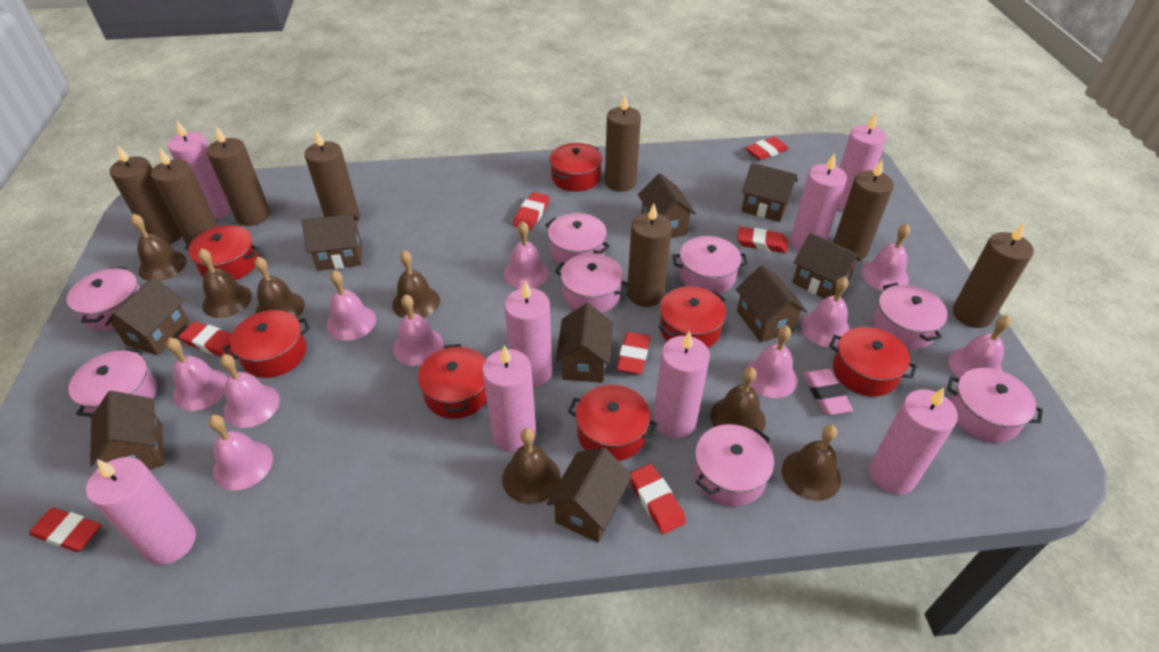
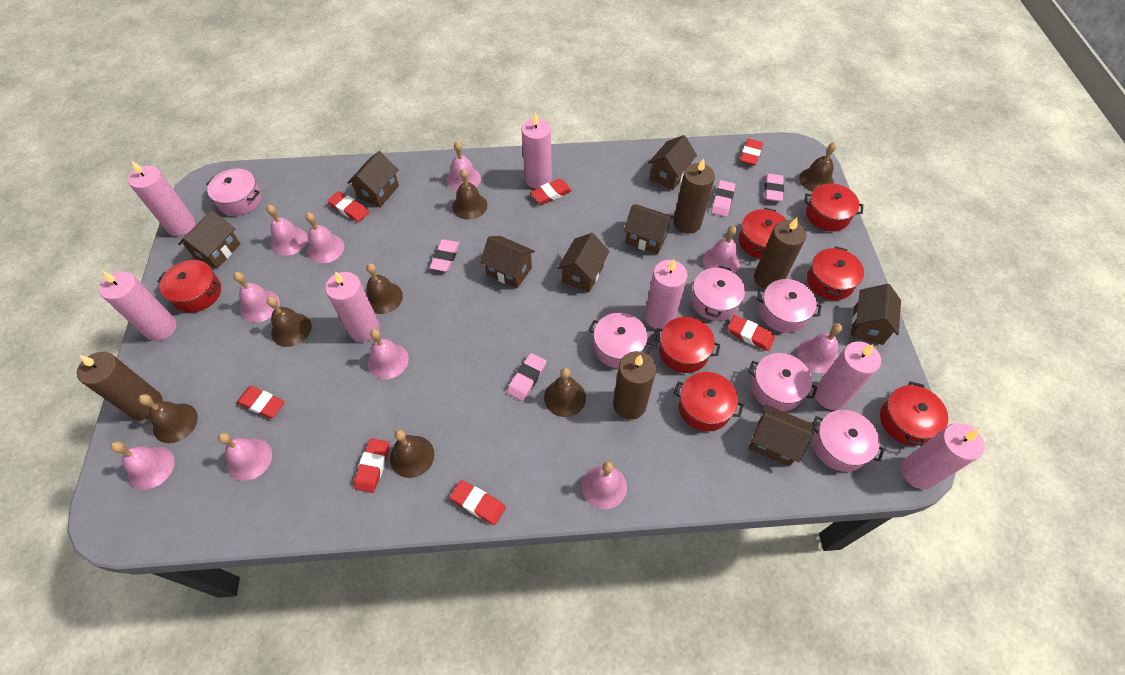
brown candle: 8 -> 4
brown house: 9 -> 8
pink candle: 8 -> 7
pink eraser: 1 -> 4
pink pot: 8 -> 6

